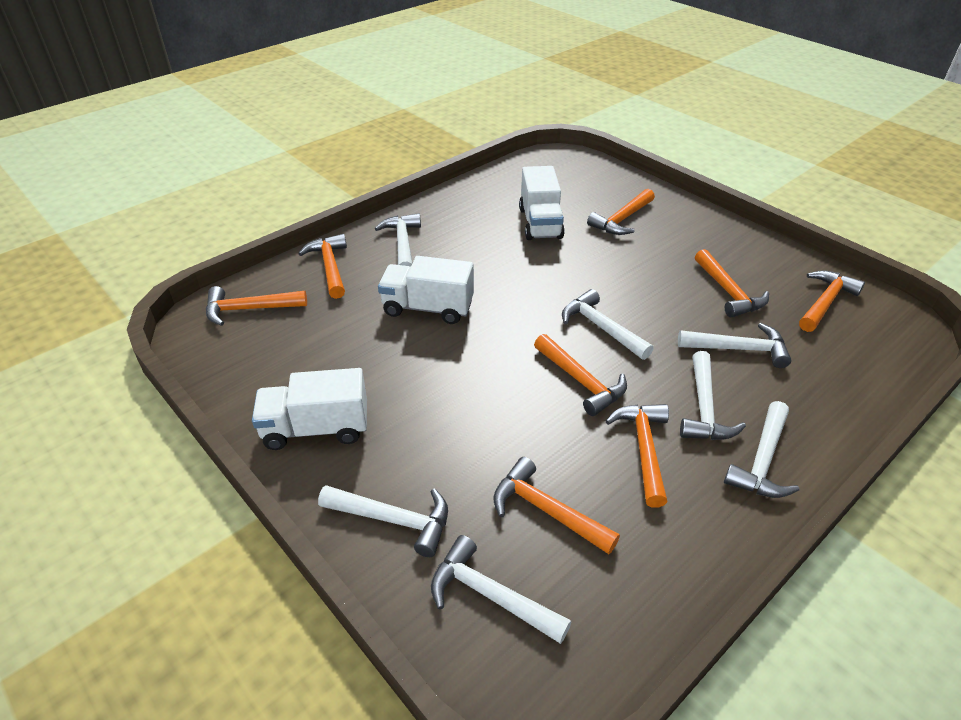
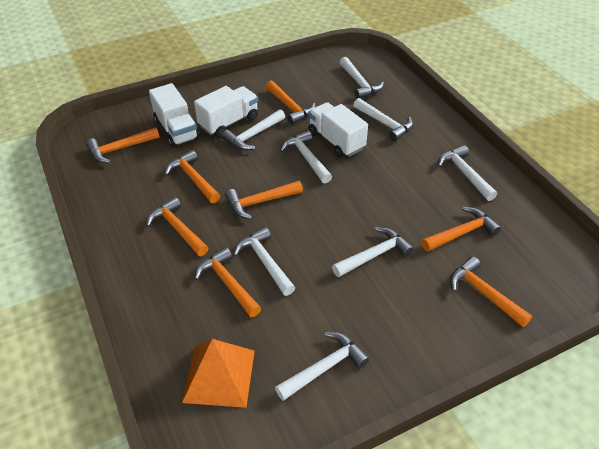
orange pyramid: 0 -> 1
white hammer: 7 -> 8

